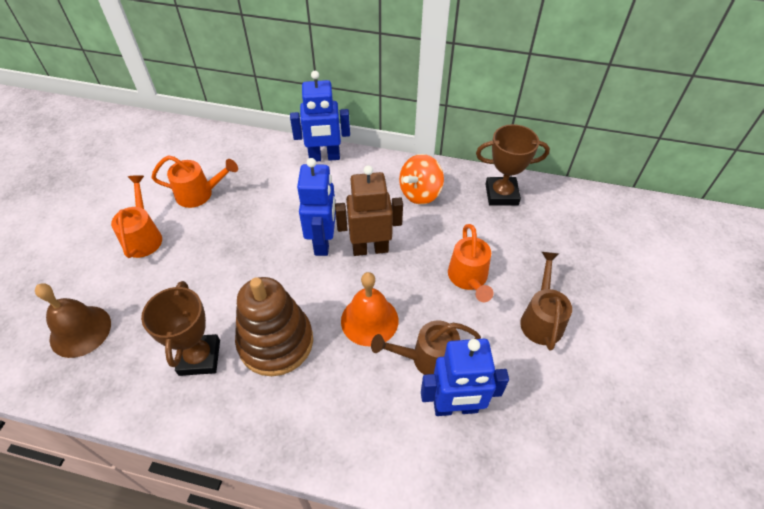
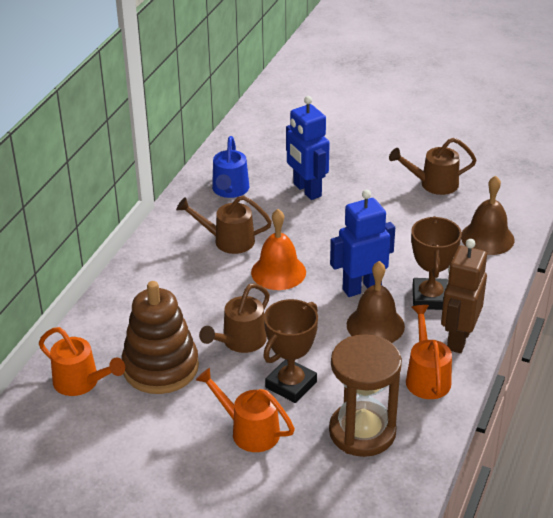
blue robot: 3 -> 2
blue watering can: 0 -> 1
brown bell: 1 -> 2
brown hourglass: 0 -> 1
brown watering can: 2 -> 3
orange spinning top: 1 -> 0

